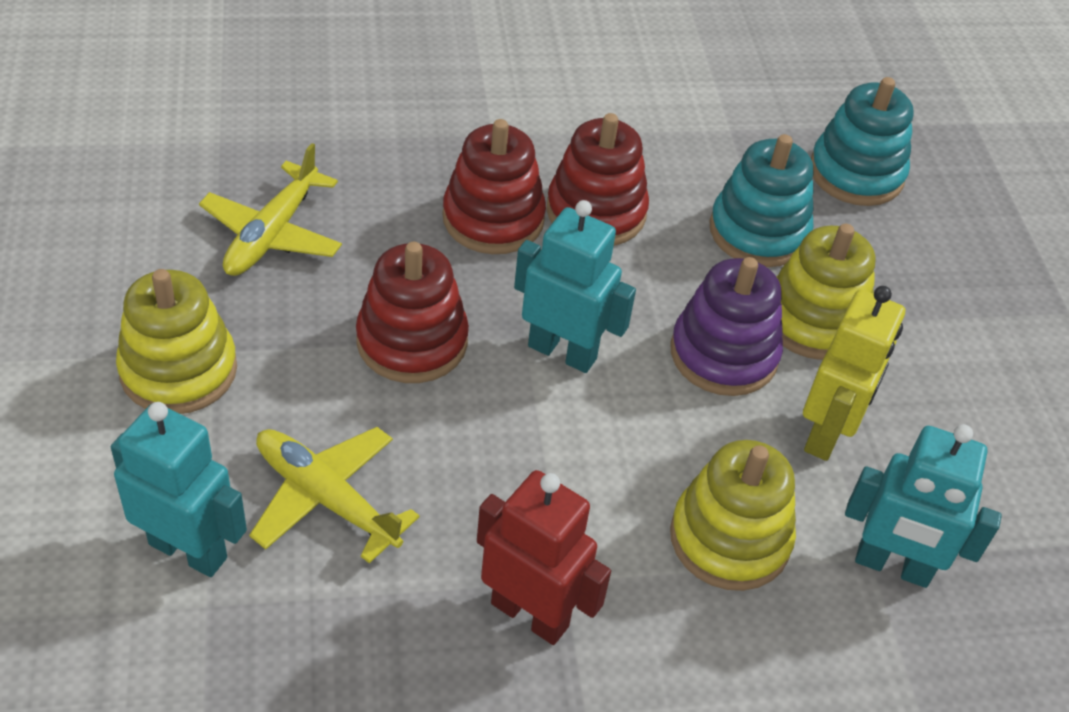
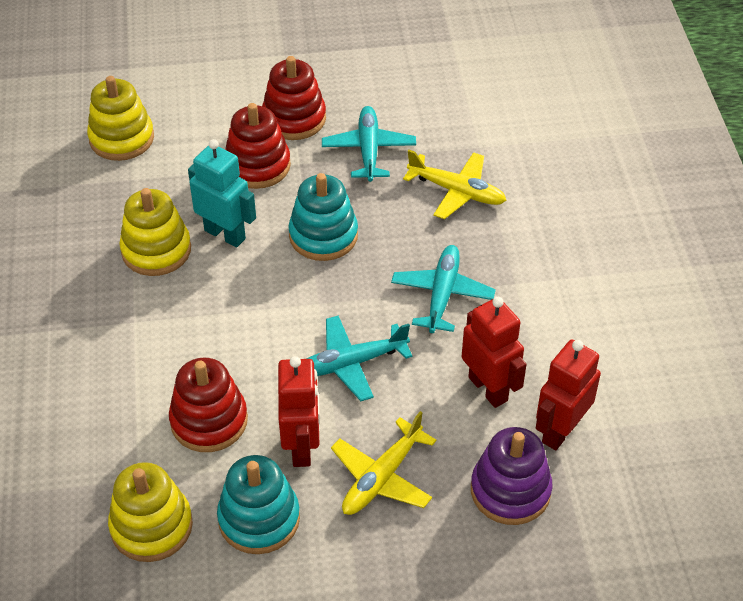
red robot: 1 -> 3
turquoise plane: 0 -> 3
turquoise robot: 3 -> 1
yellow robot: 1 -> 0

